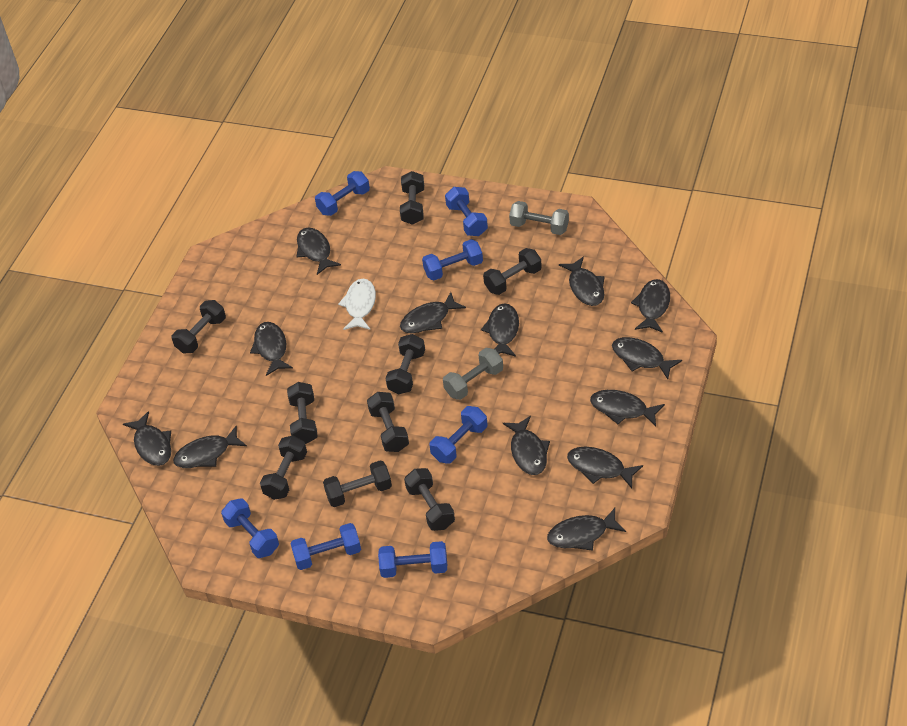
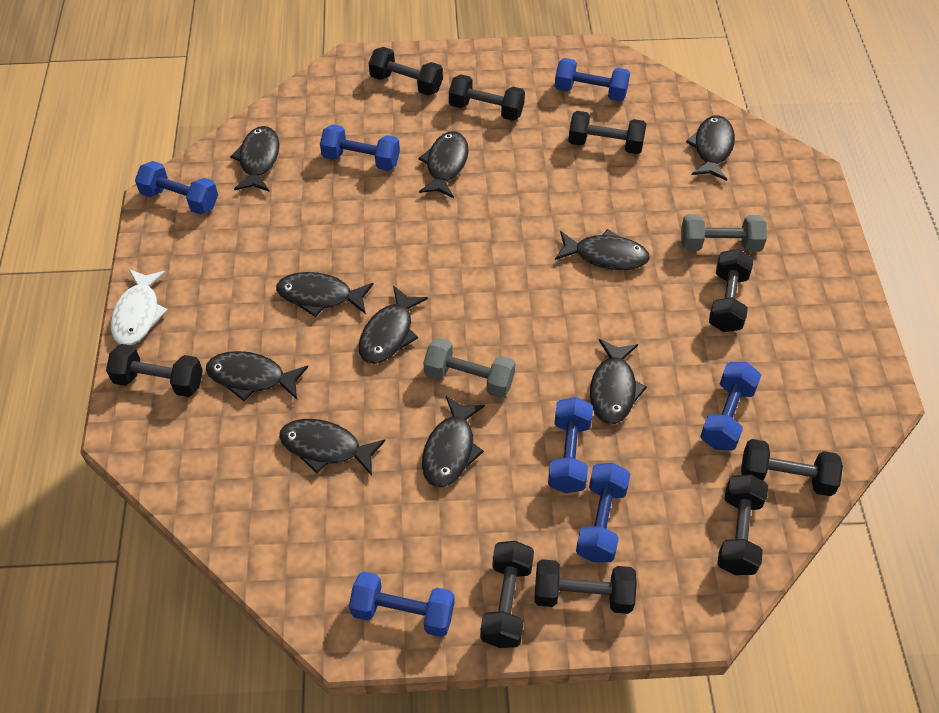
black fish: 13 -> 10

